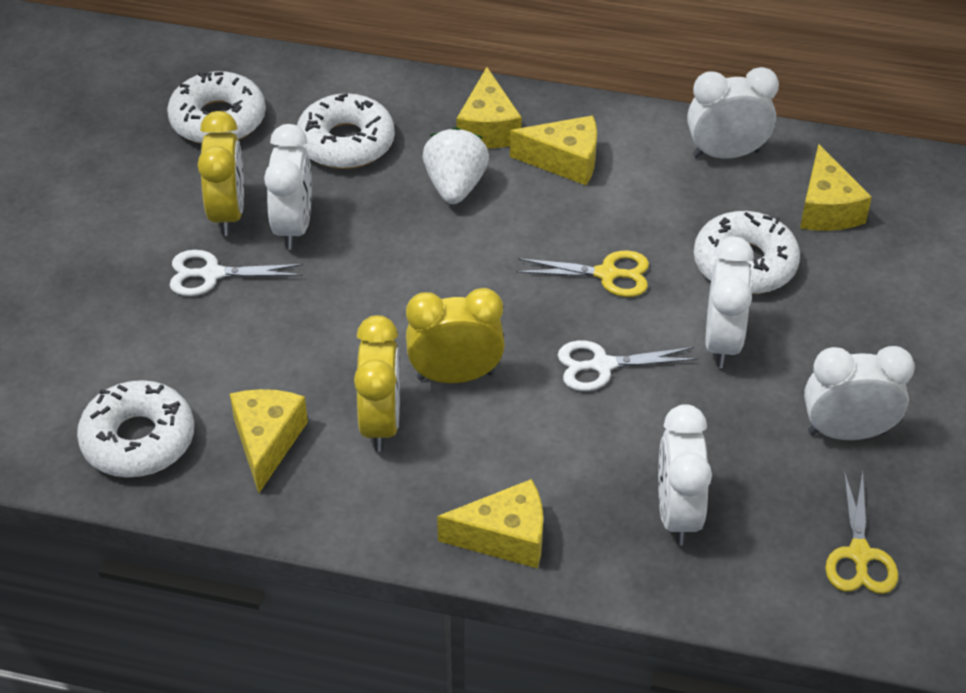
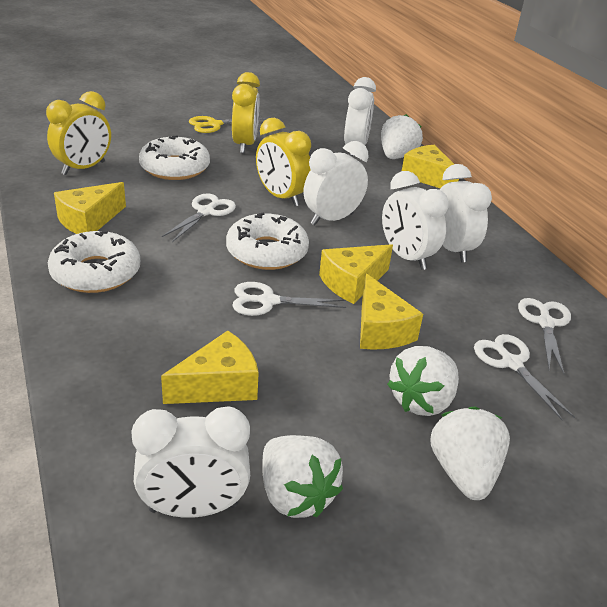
white donut: 4 -> 3
white scissors: 2 -> 4
white strawberry: 1 -> 4
yellow scissors: 2 -> 1

